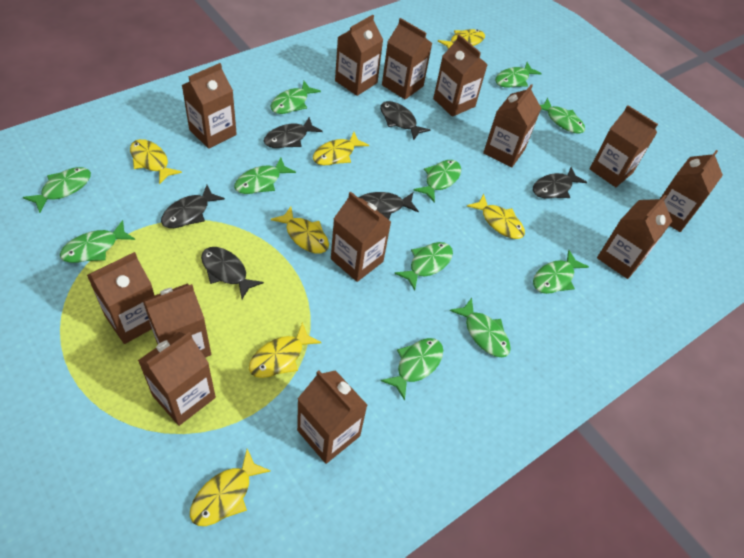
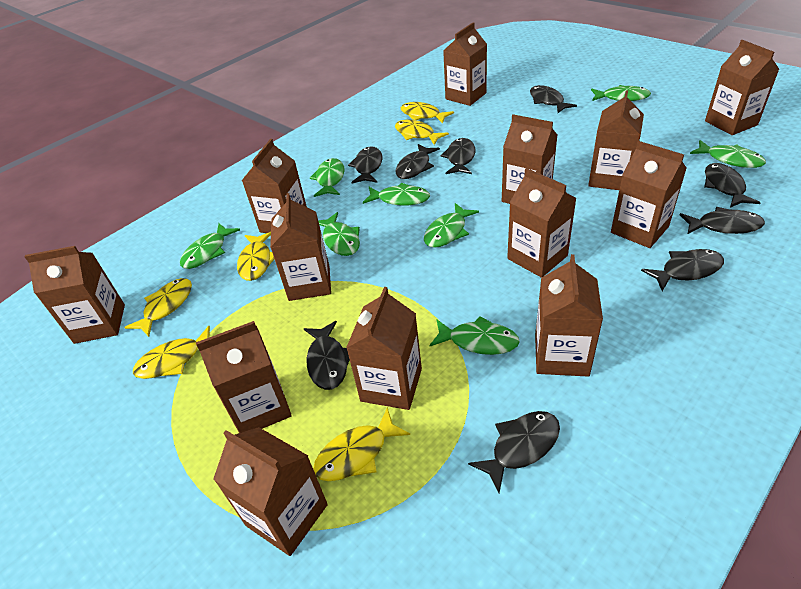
black fish: 6 -> 9
green fish: 11 -> 8
yellow fish: 7 -> 6

